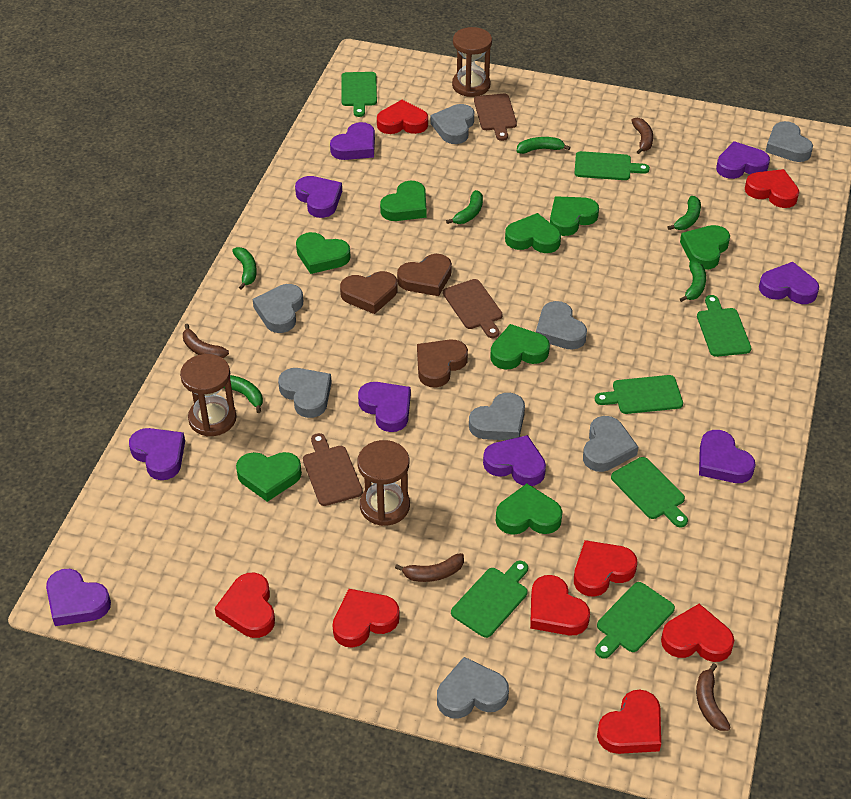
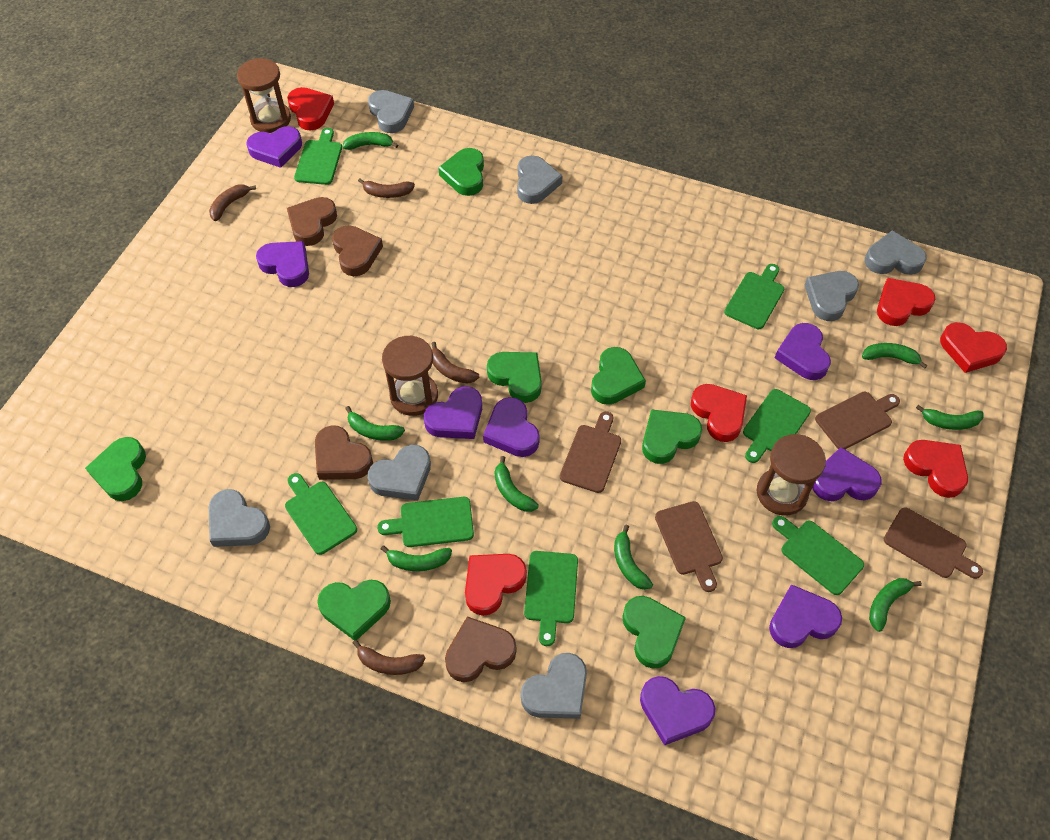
brown cutting board: 3 -> 4
brown heart: 3 -> 4
green banana: 6 -> 8
green heart: 8 -> 7
grey heart: 8 -> 7
purple heart: 9 -> 8
red heart: 8 -> 6

